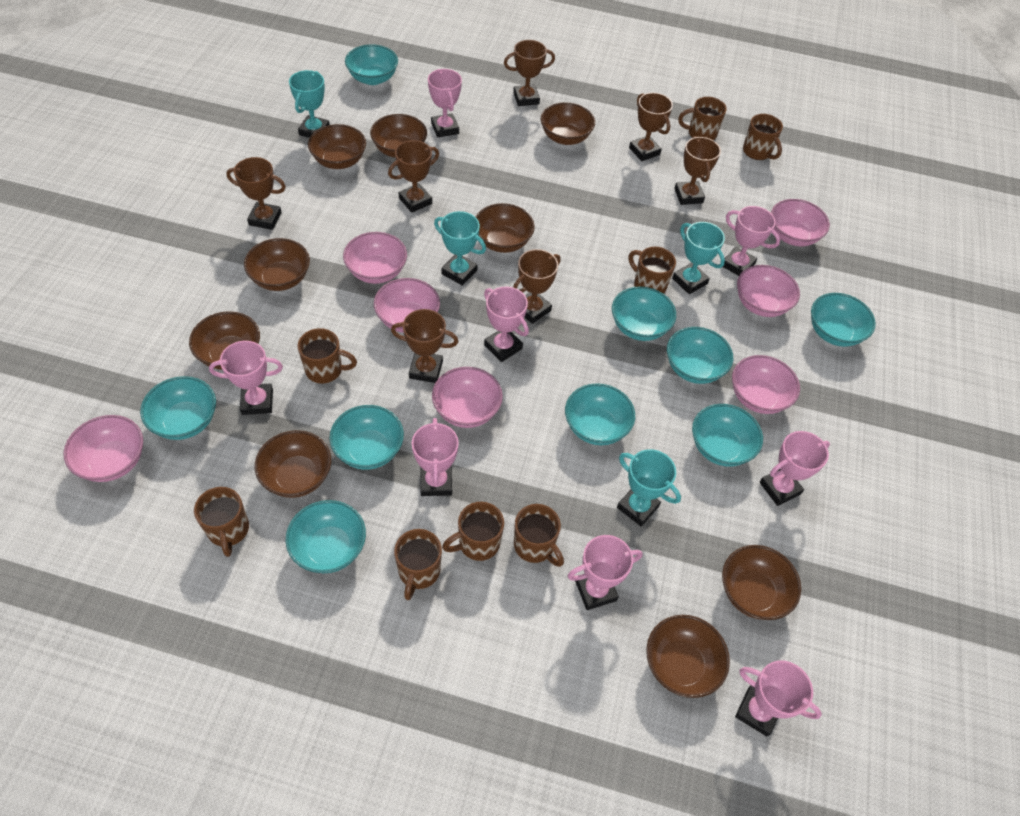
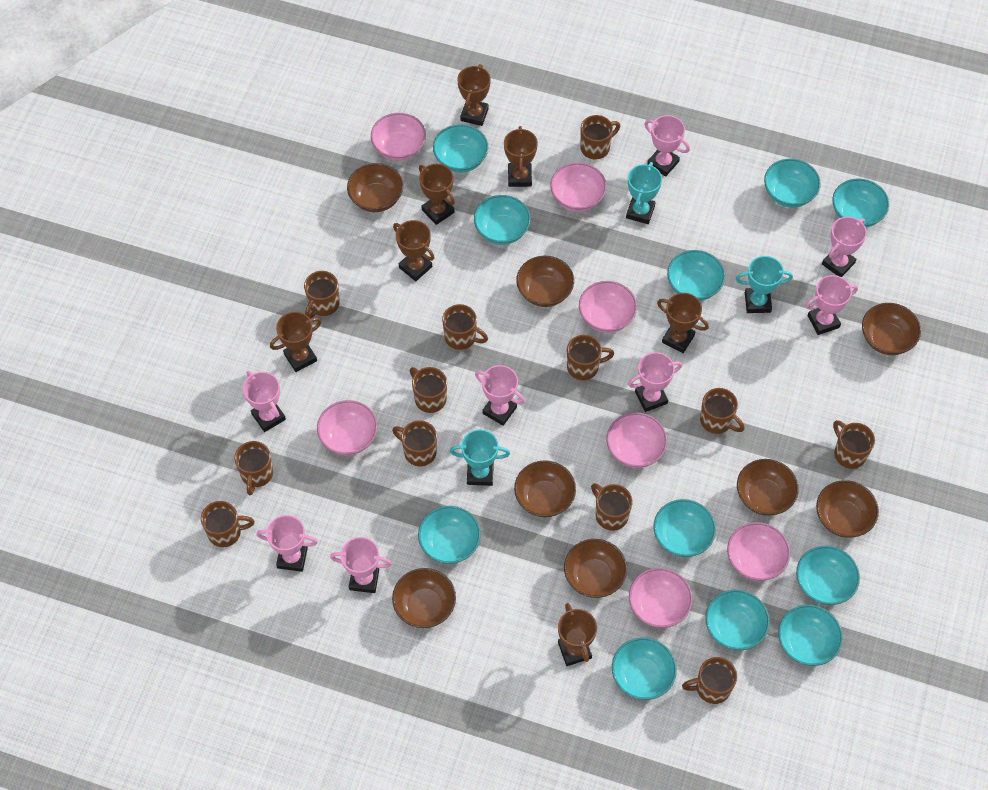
brown bowl: 9 -> 8
brown mug: 8 -> 12
turquoise bowl: 9 -> 11
turquoise trophy: 4 -> 3

